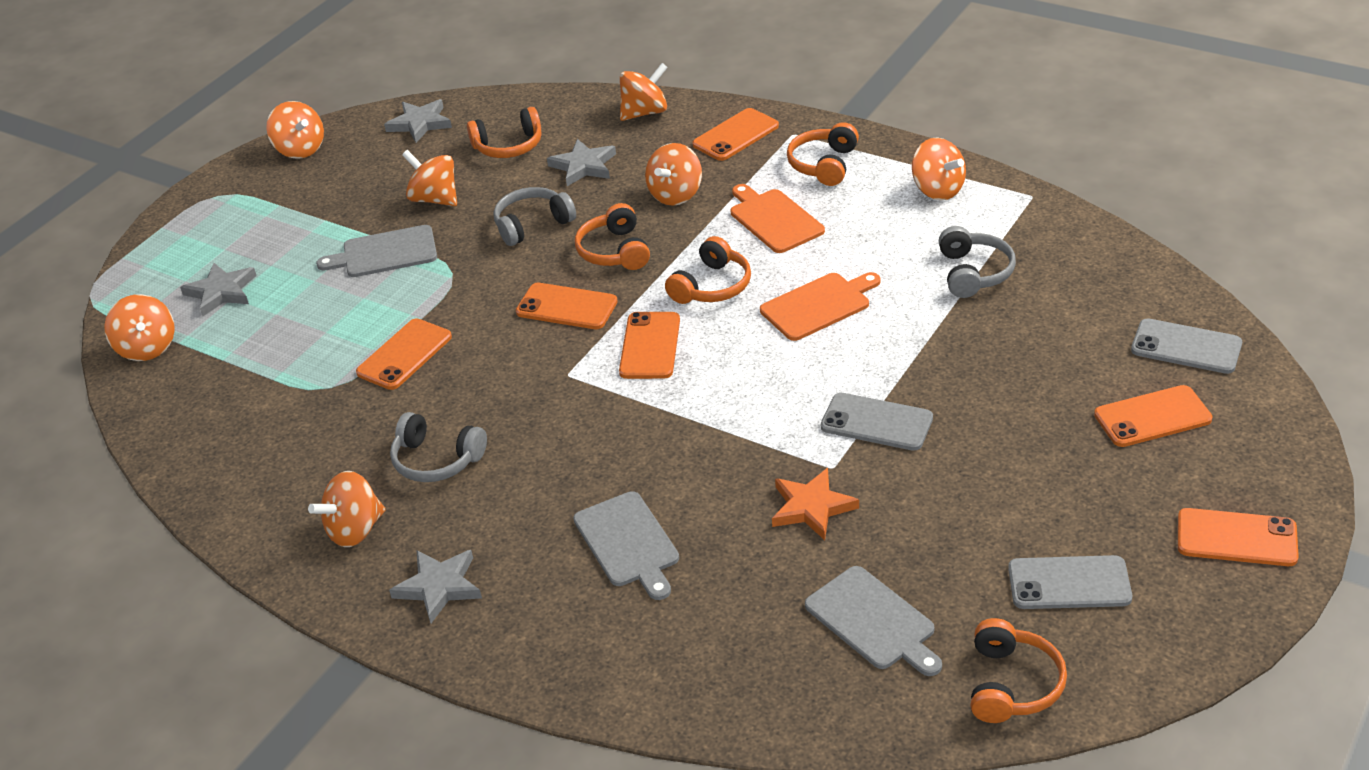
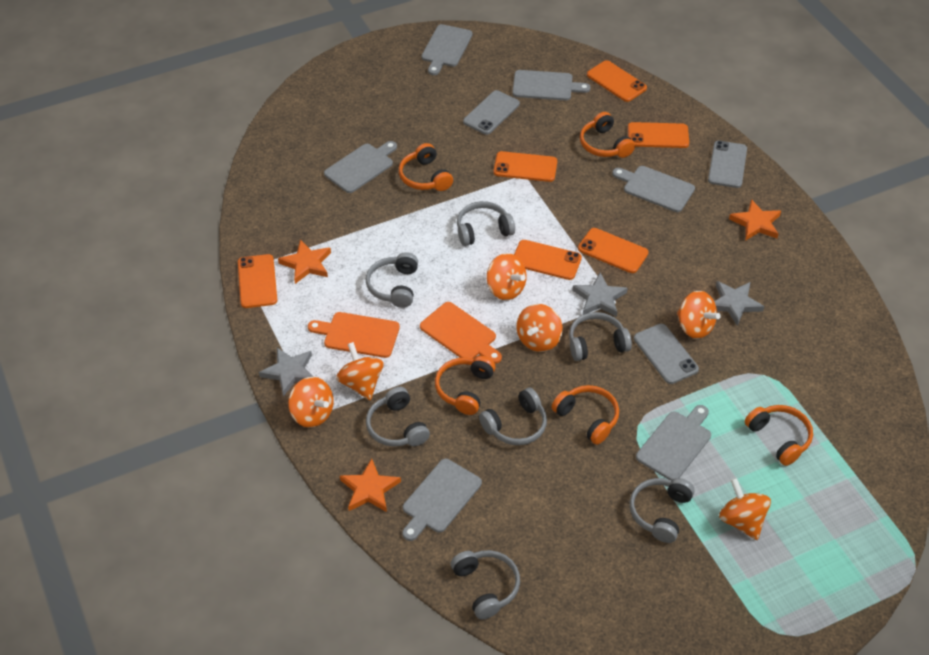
grey cutting board: 3 -> 6
grey headphones: 3 -> 7
grey star: 4 -> 3
orange spinning top: 7 -> 6
orange star: 1 -> 3

